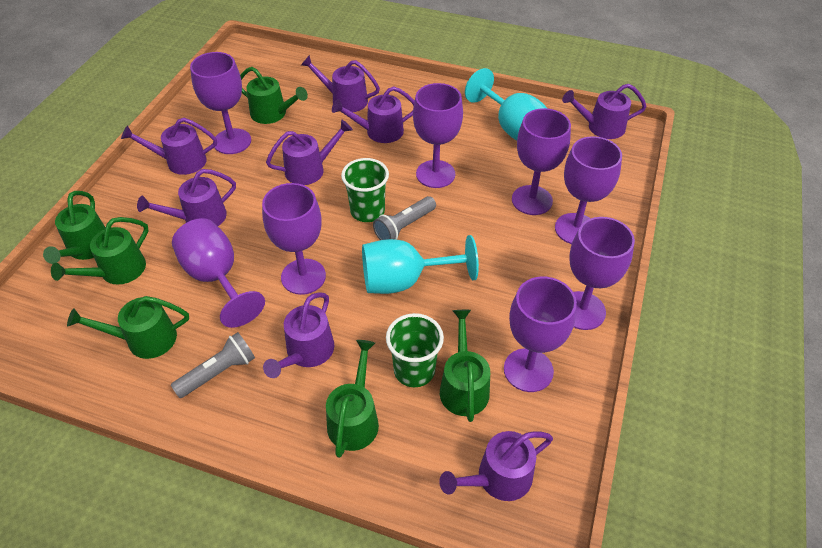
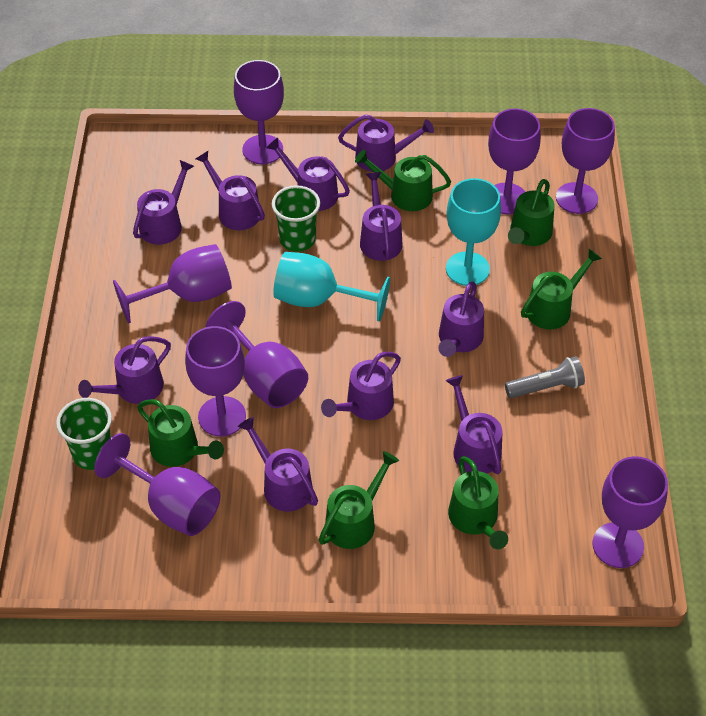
grey flashlight: 2 -> 1
purple watering can: 8 -> 10

